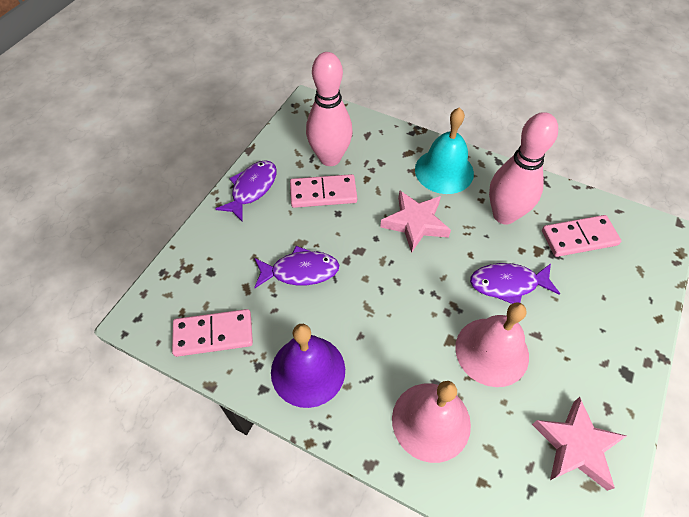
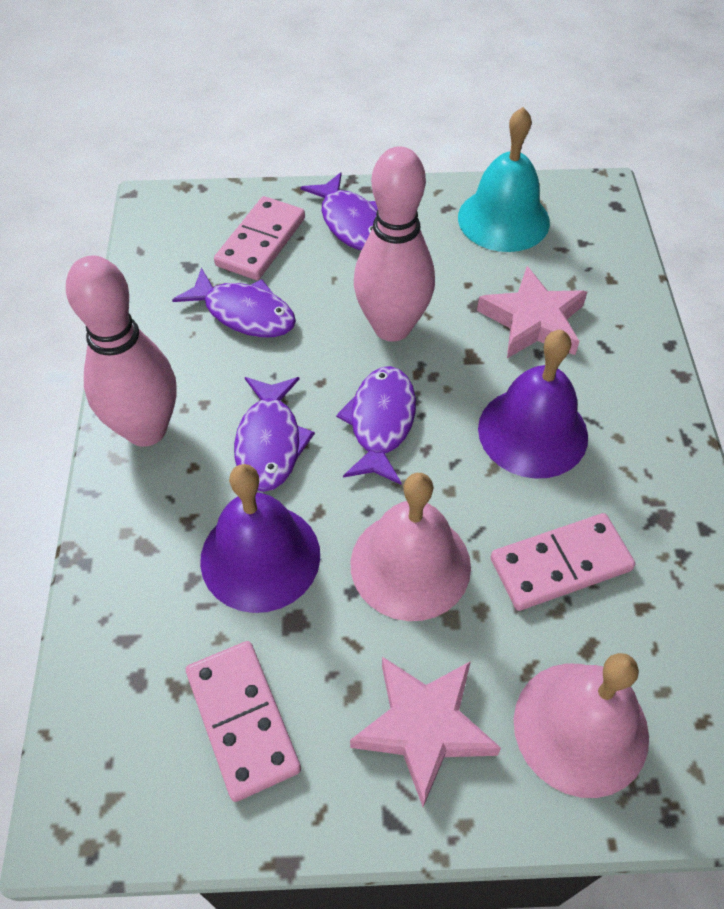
purple bell: 1 -> 2
purple fish: 3 -> 4

